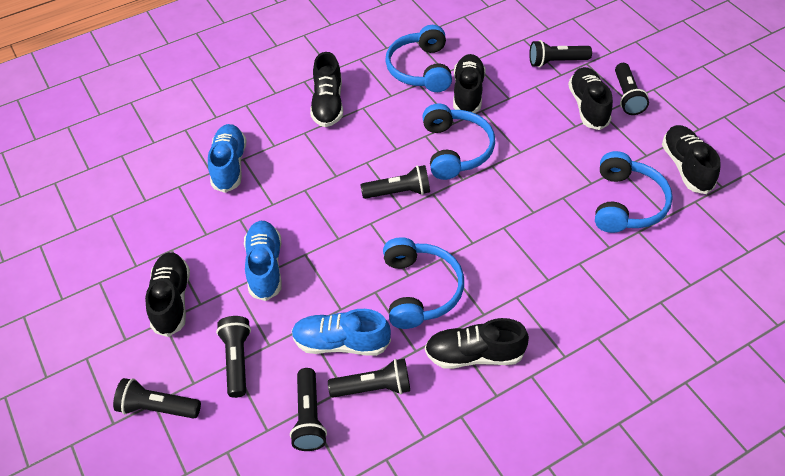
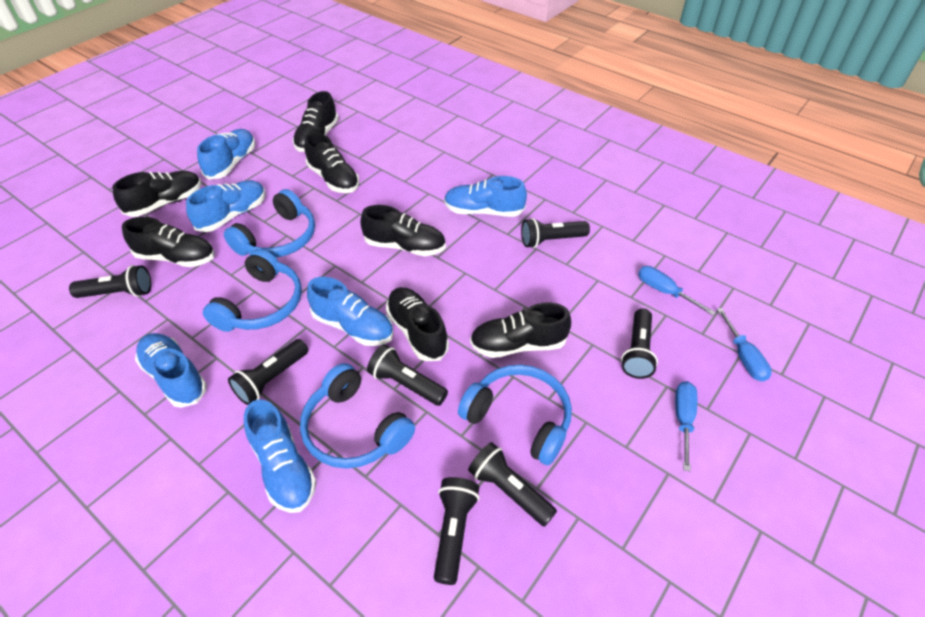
black shoe: 6 -> 7
blue screwdriver: 0 -> 3
blue shoe: 3 -> 6

